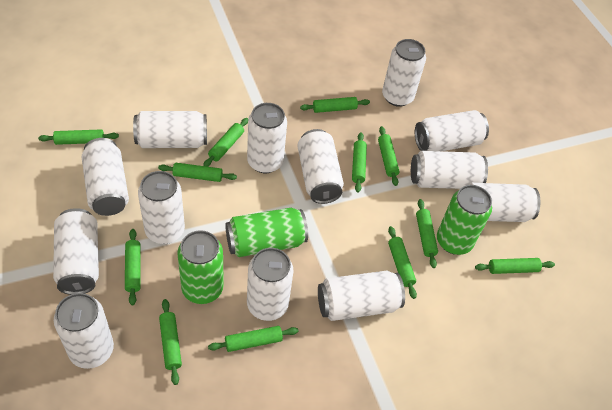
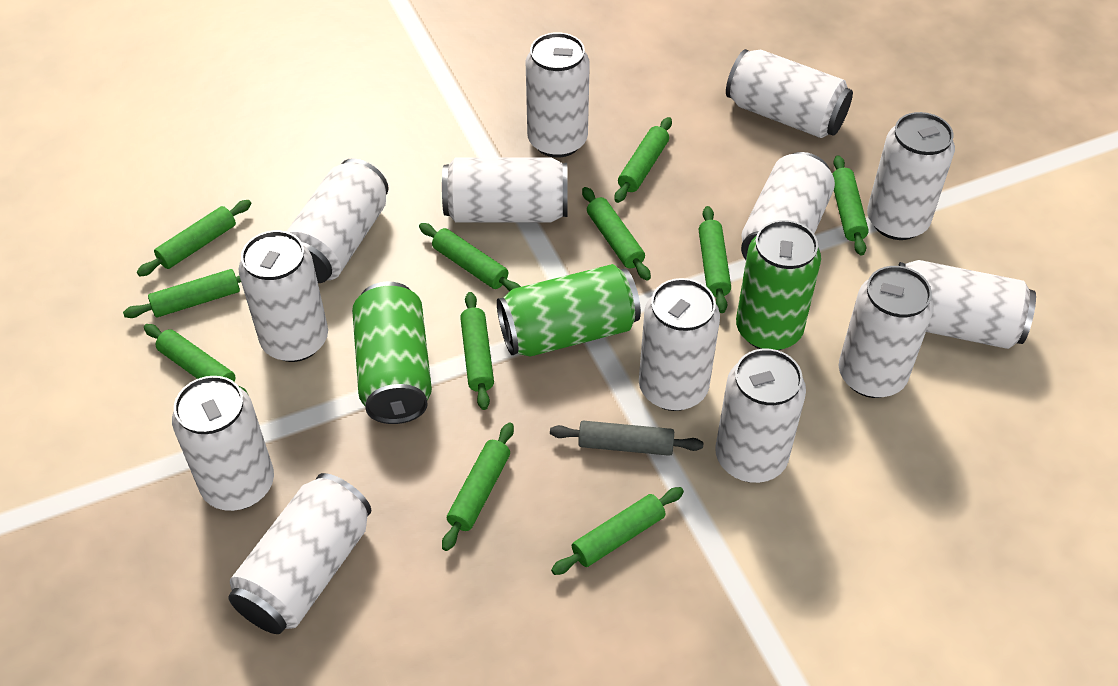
green rolling pin: 12 -> 11
grey rolling pin: 0 -> 1

